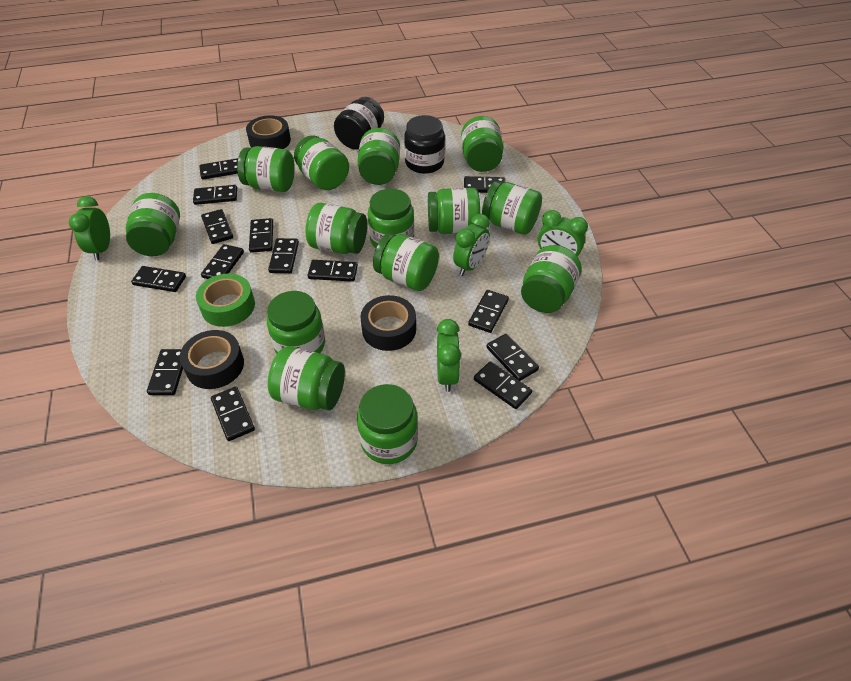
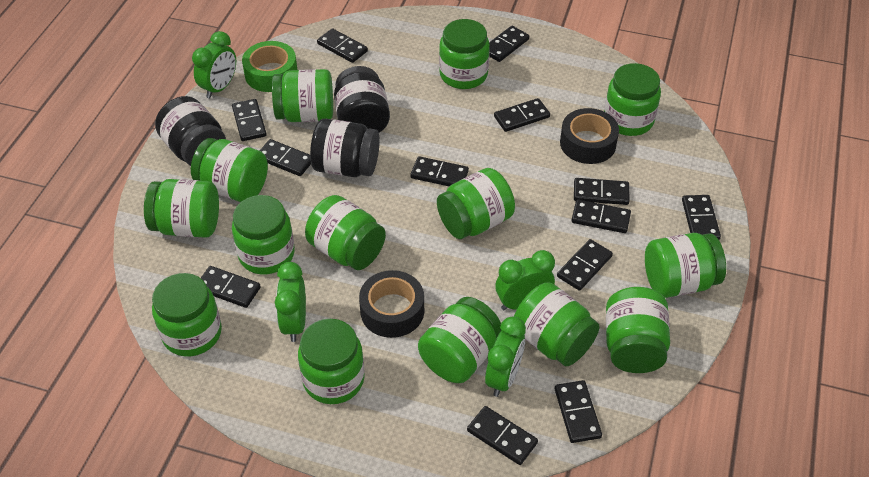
black domino: 14 -> 13
black jar: 2 -> 3
black tape: 3 -> 2

